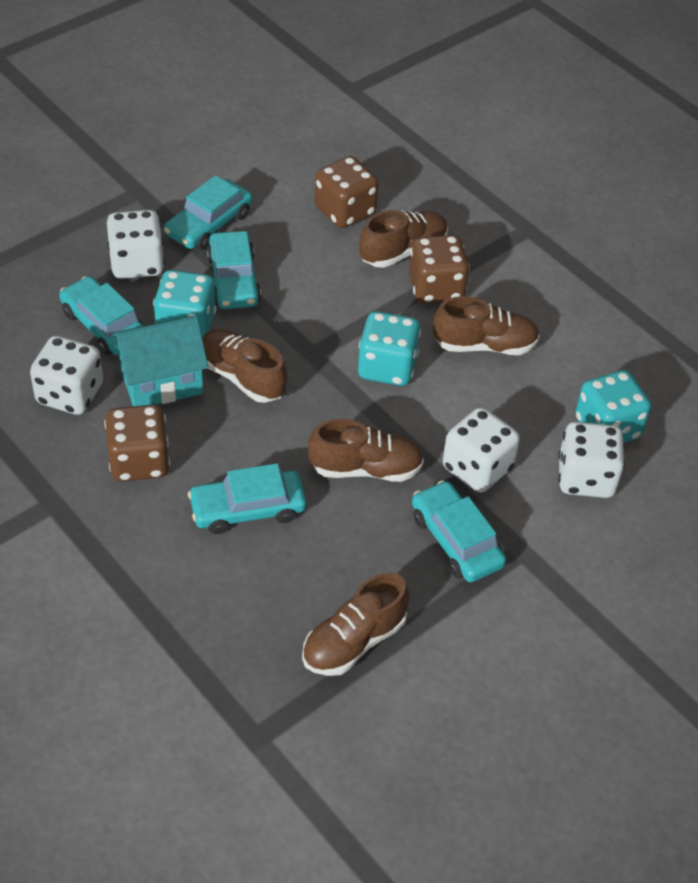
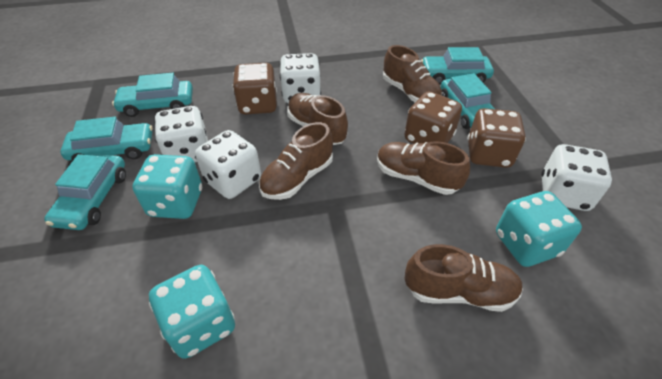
turquoise house: 1 -> 0

